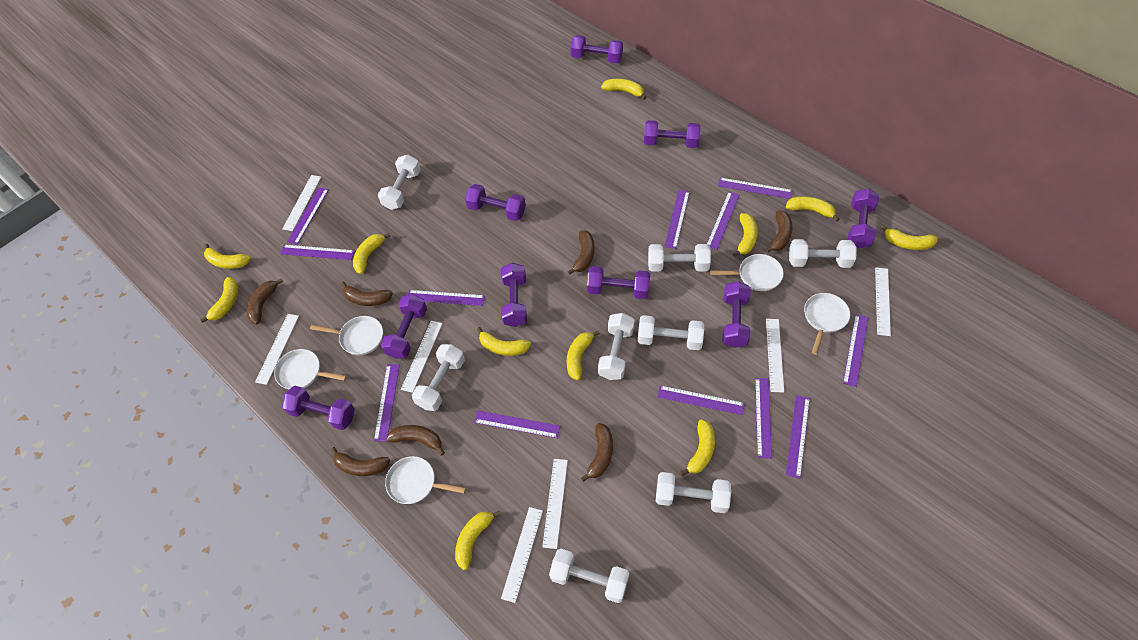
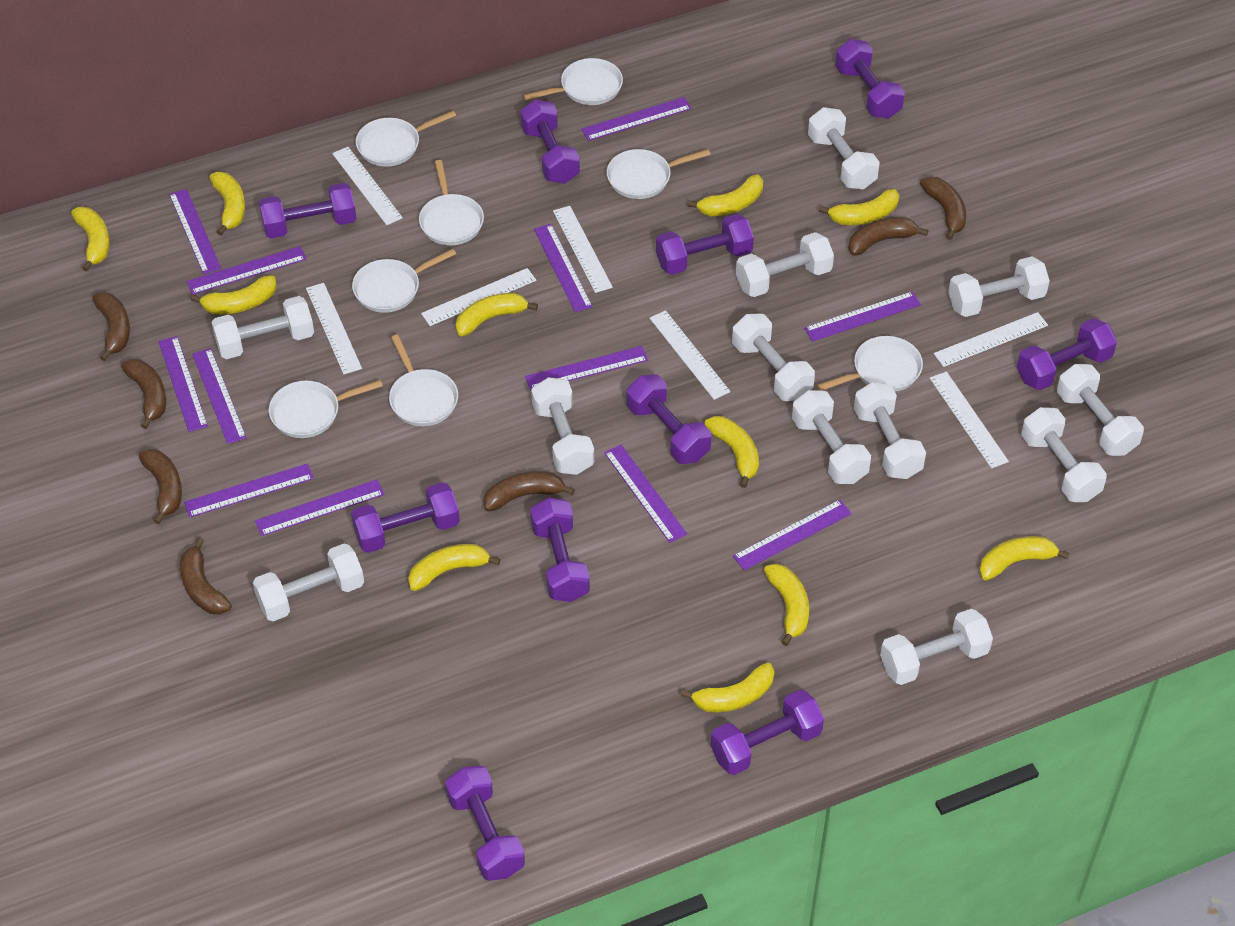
purple dumbbell: 9 -> 10
white dumbbell: 8 -> 12
white pan: 5 -> 8

